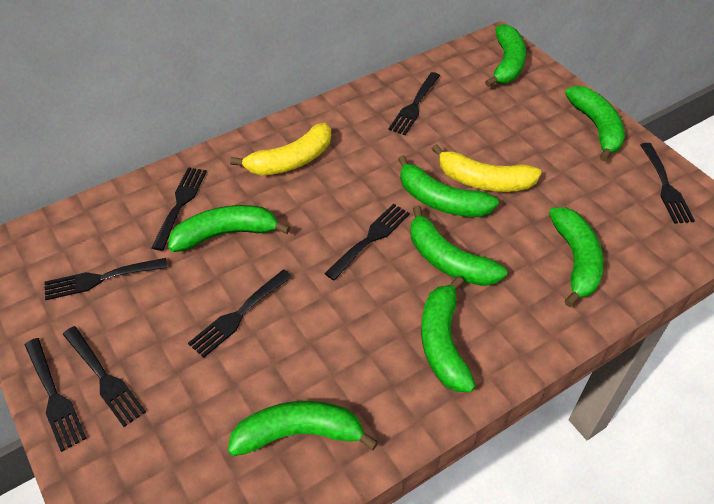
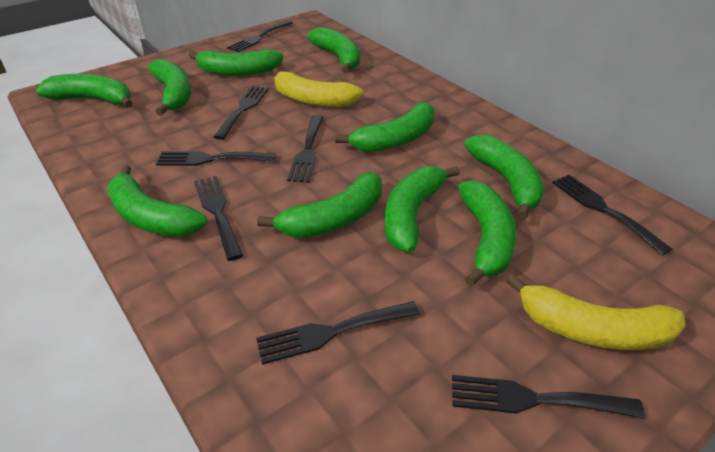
green banana: 8 -> 10

